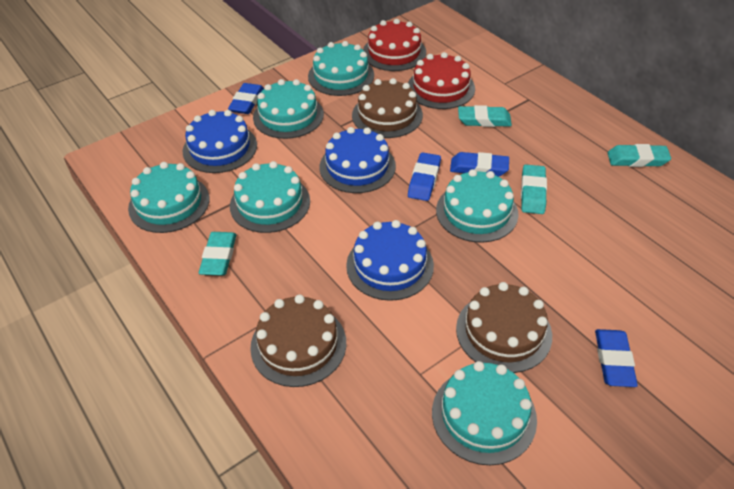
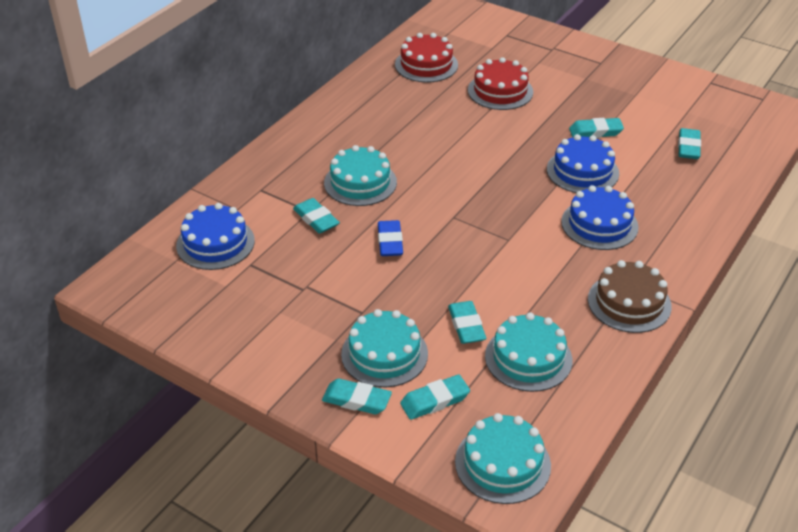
blue eraser: 4 -> 1
brown cake: 3 -> 1
turquoise cake: 6 -> 4
turquoise eraser: 4 -> 6

